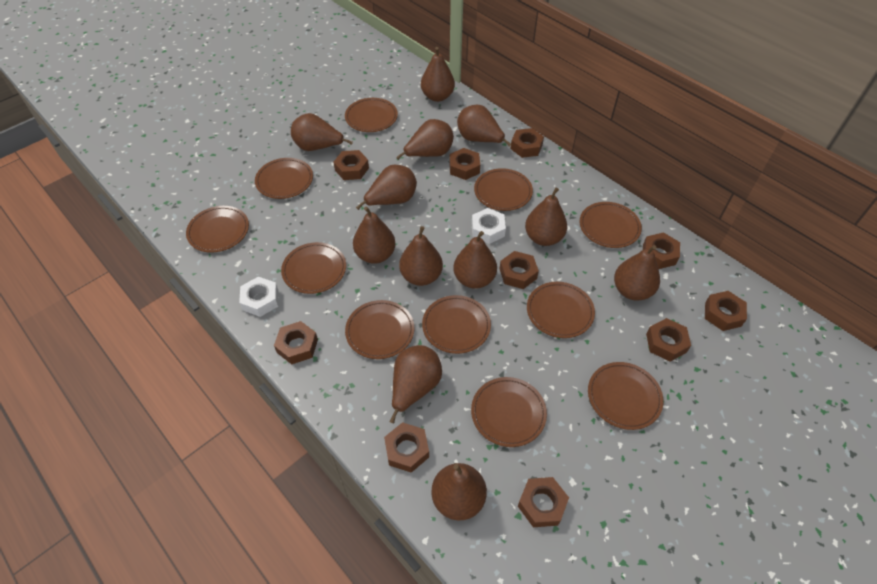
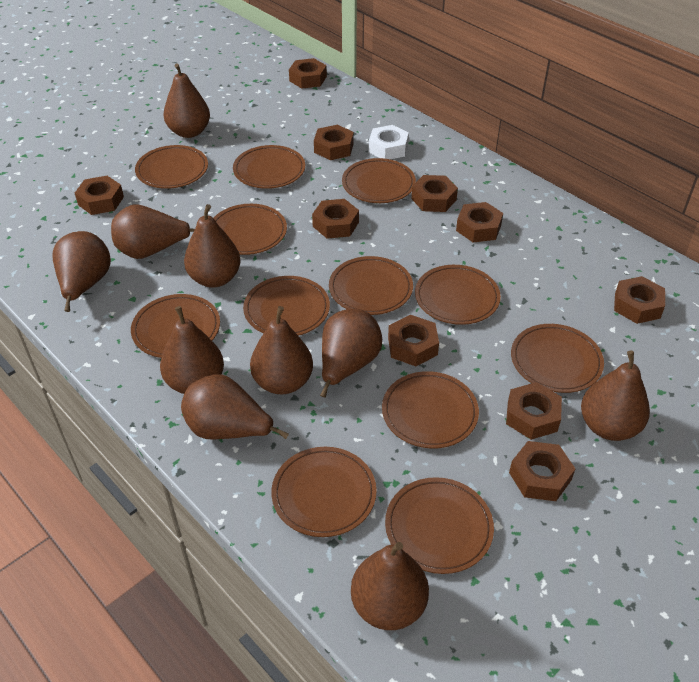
brown pear: 12 -> 10
brown plate: 11 -> 12
white nut: 2 -> 1

